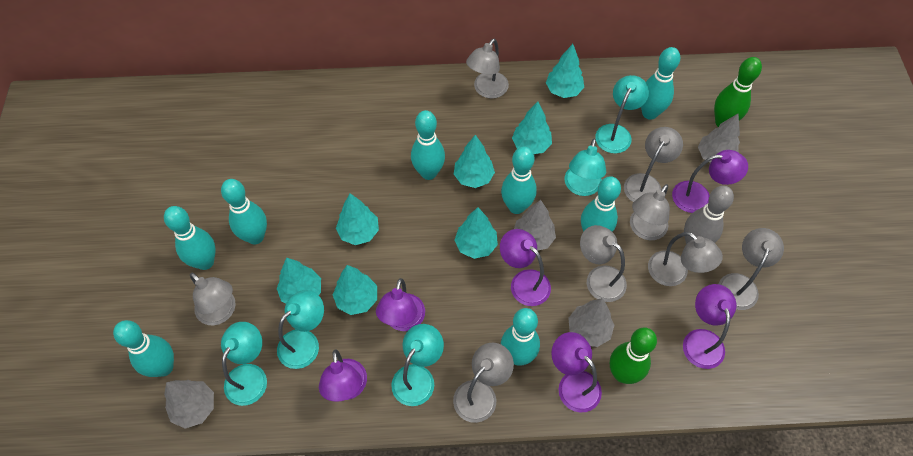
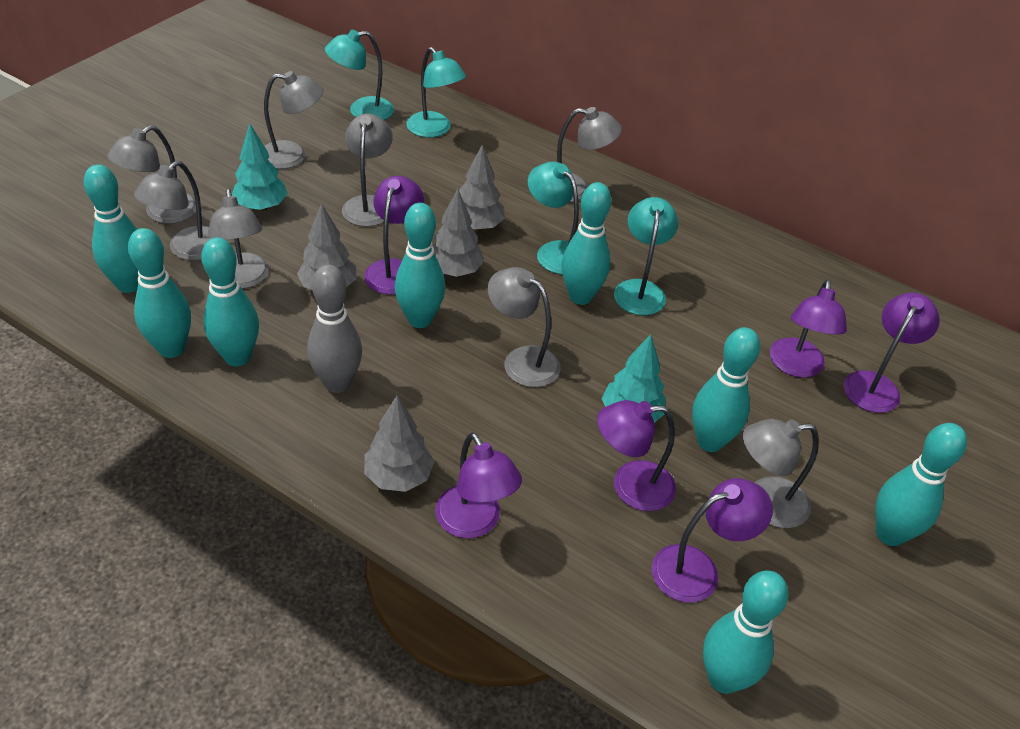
green bowling pin: 2 -> 0
turquoise lamp: 5 -> 4
turquoise tree: 7 -> 2

